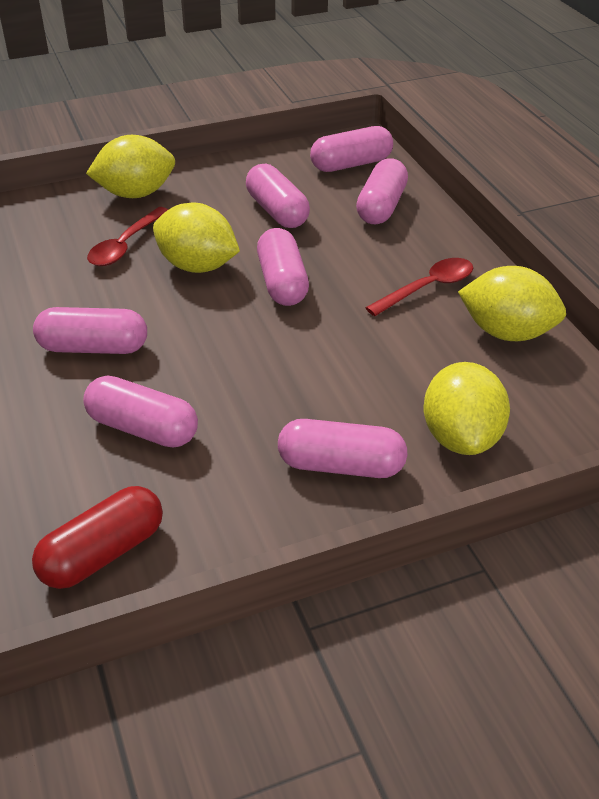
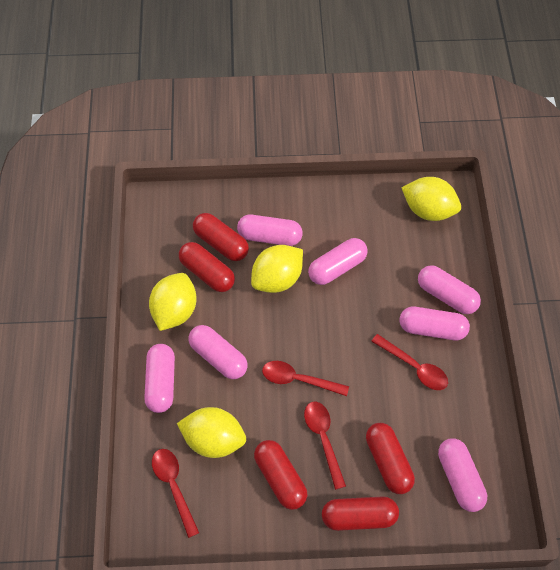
red capsule: 1 -> 5
red spoon: 2 -> 4

